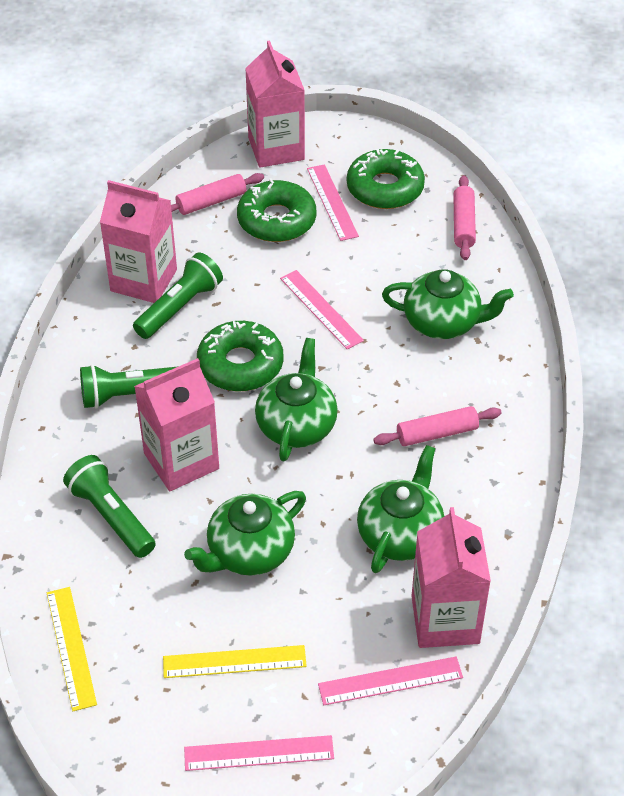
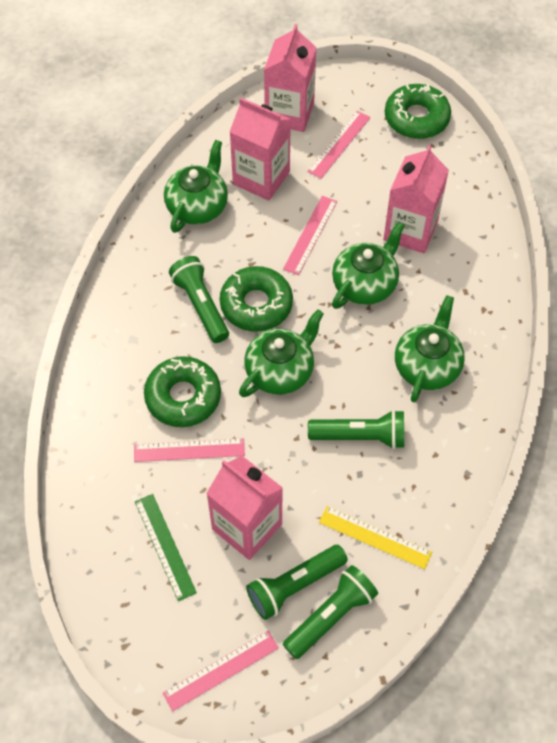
green flashlight: 3 -> 4
green ruler: 0 -> 1
pink rolling pin: 3 -> 0
yellow ruler: 2 -> 1

